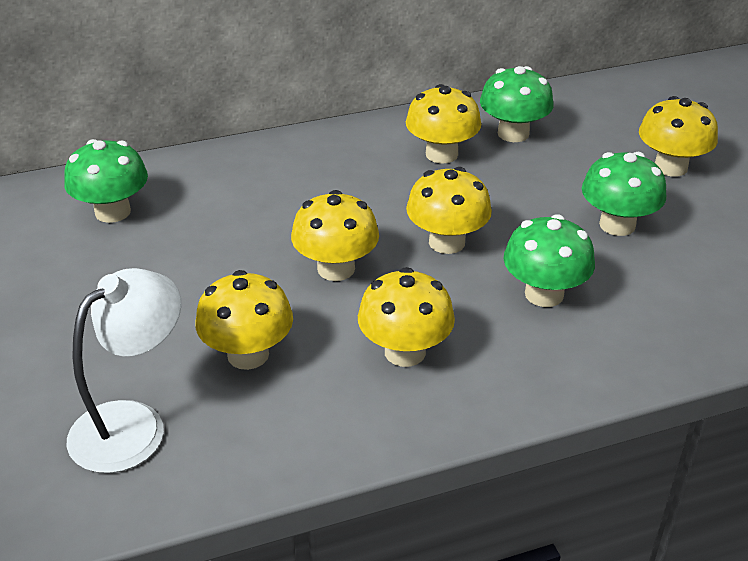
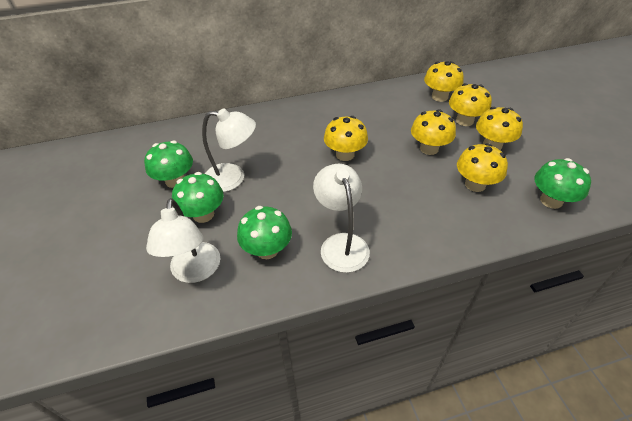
white lamp: 1 -> 3

